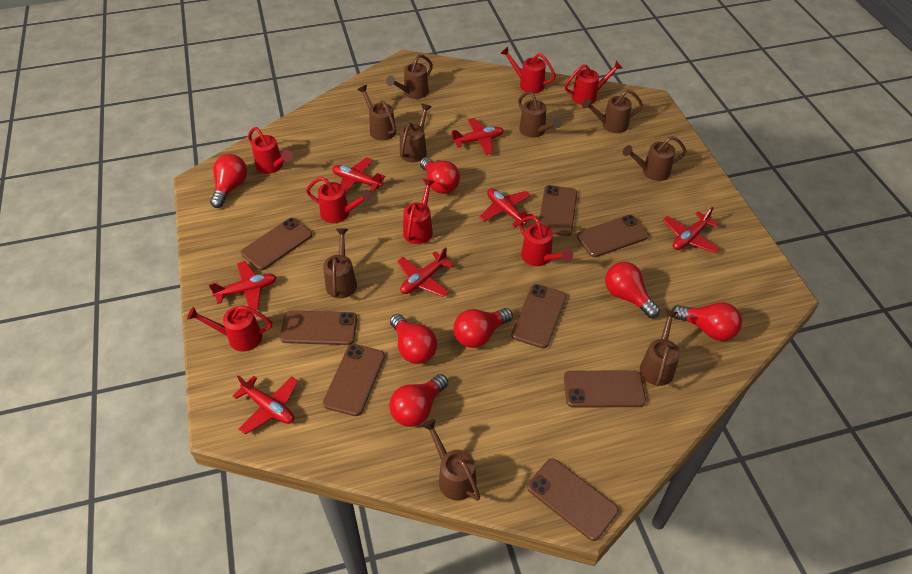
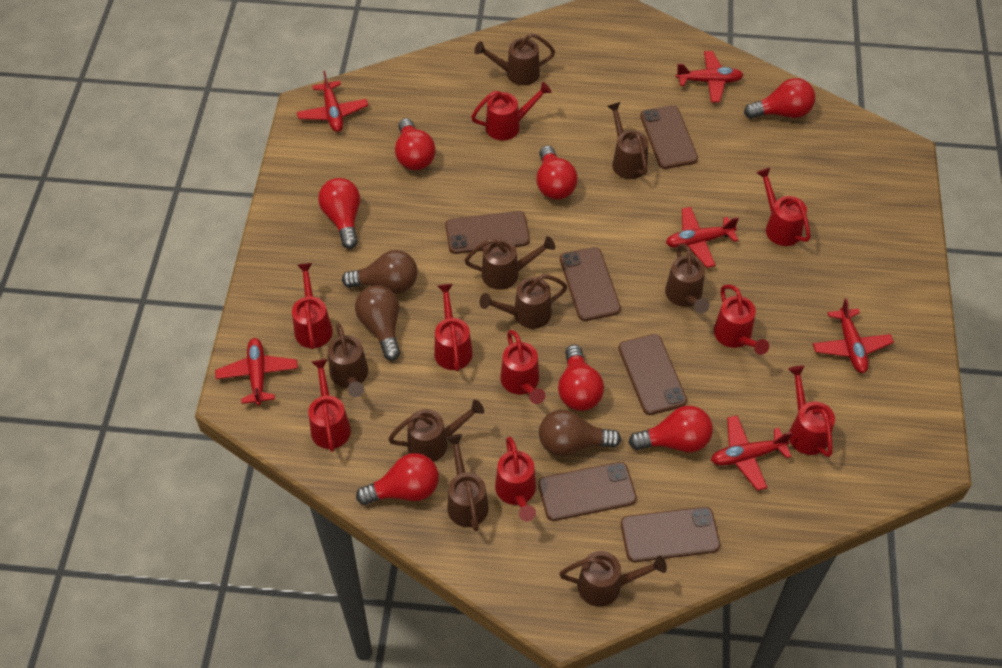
brown light bulb: 0 -> 3
brown phone: 8 -> 6
red plane: 7 -> 6
red watering can: 7 -> 9

